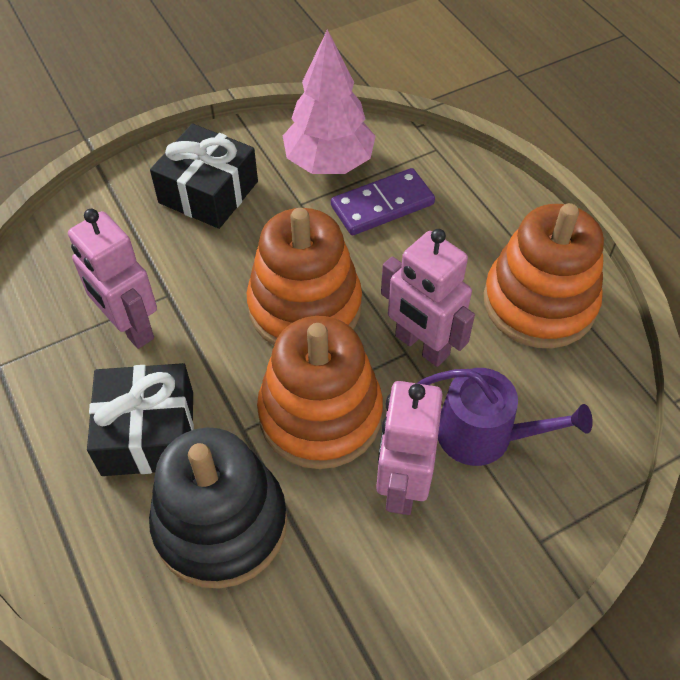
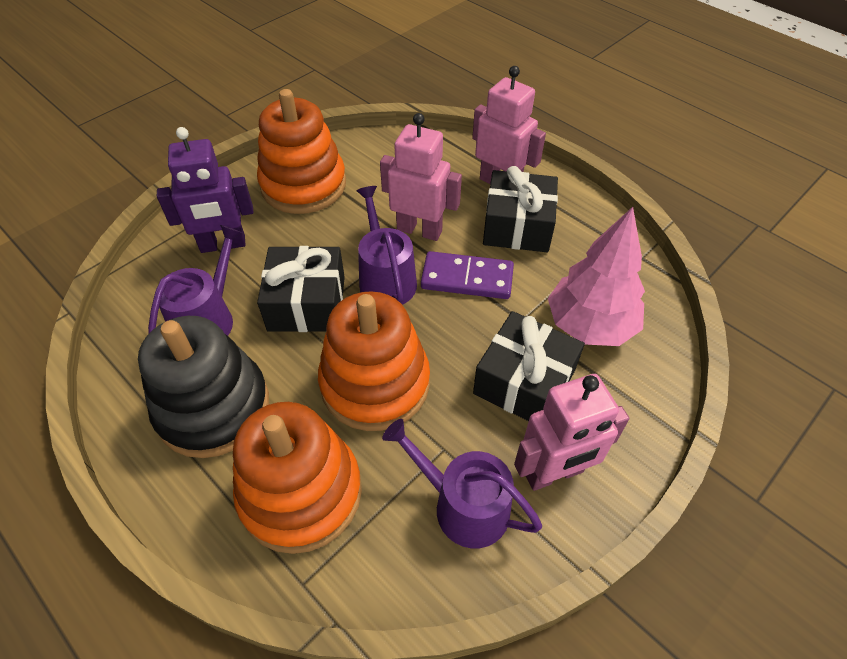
black gift: 2 -> 3
purple robot: 0 -> 1
purple watering can: 1 -> 3

